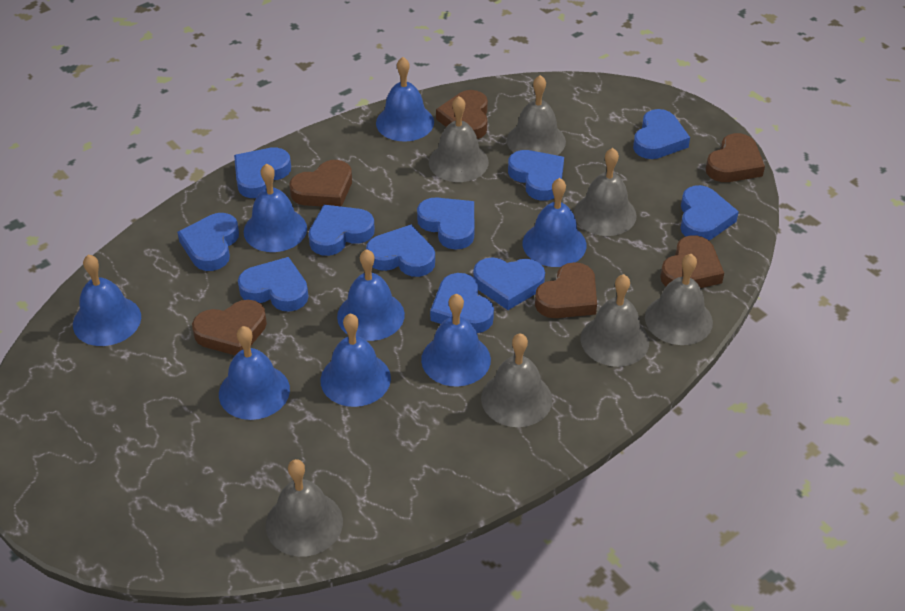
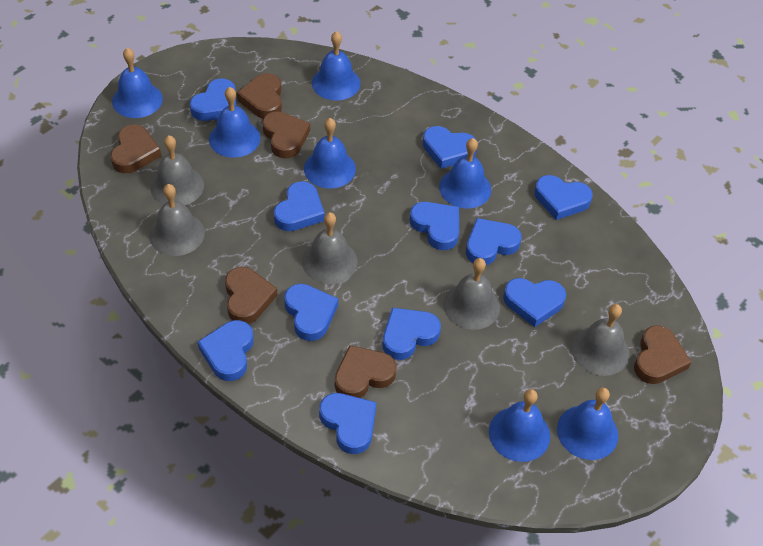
blue bell: 8 -> 7
grey bell: 7 -> 5

